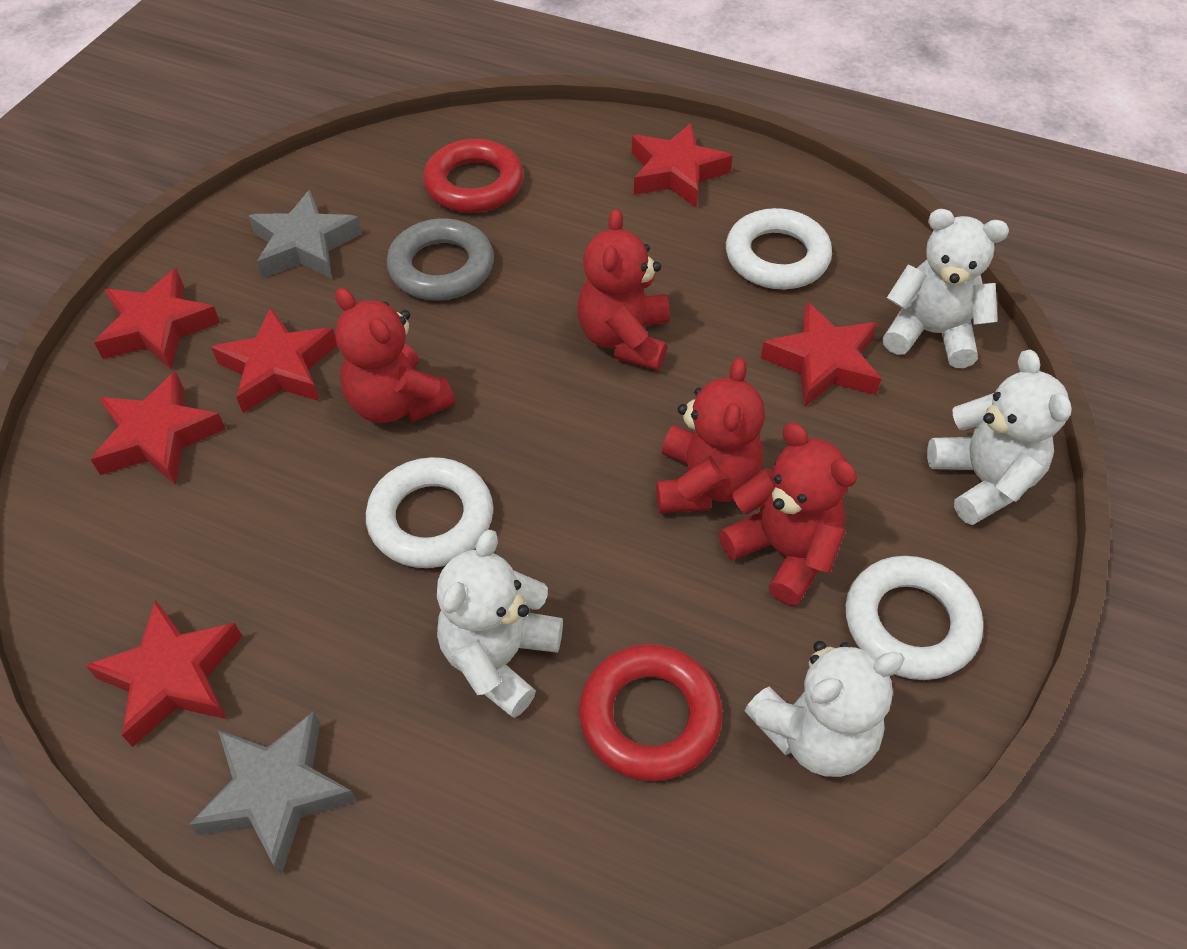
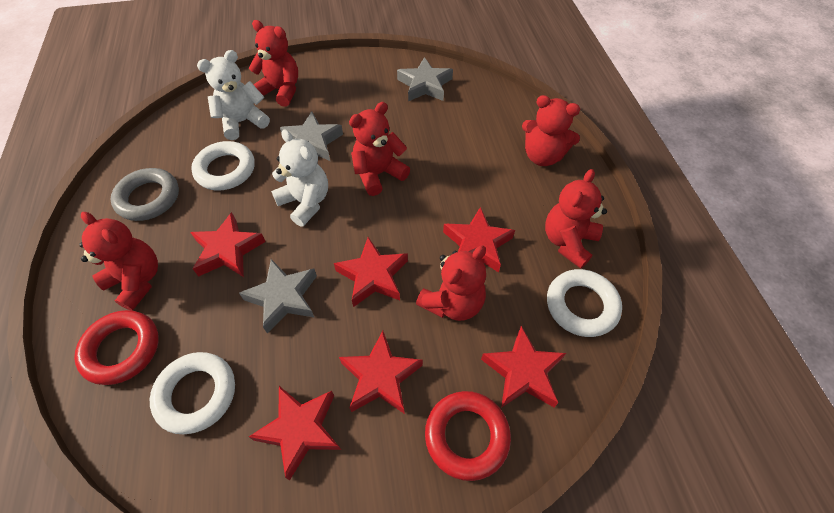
grey star: 2 -> 3
red teddy bear: 4 -> 6
white teddy bear: 4 -> 2

